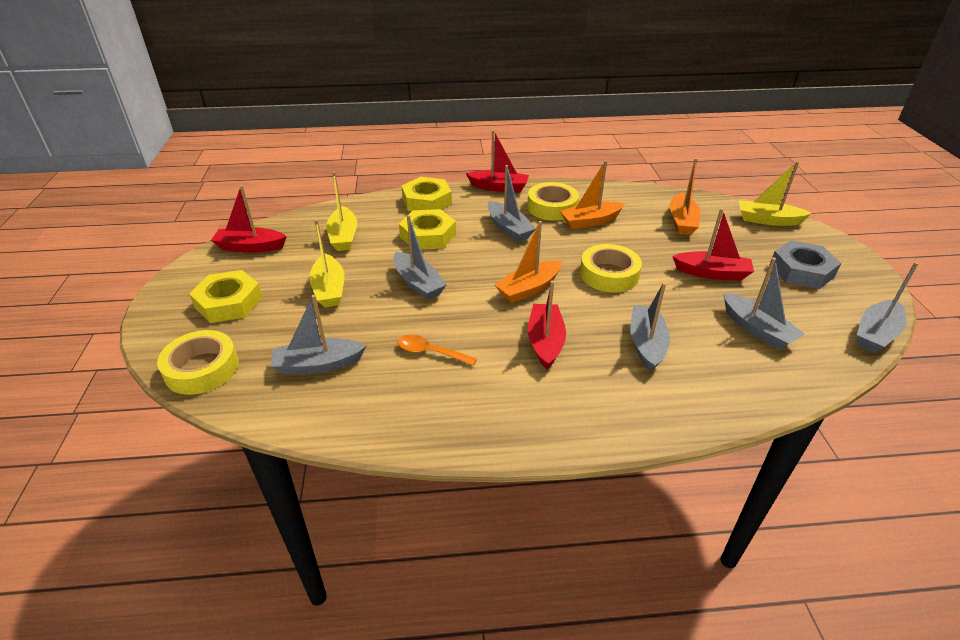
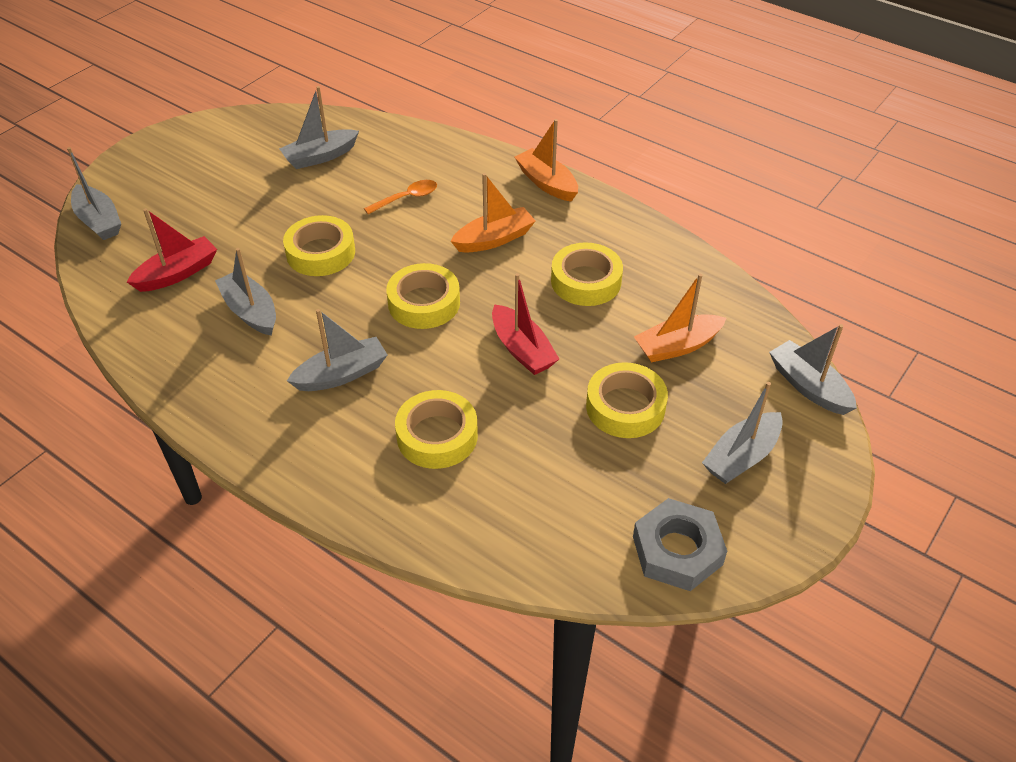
red boat: 4 -> 2
yellow boat: 3 -> 0
yellow nut: 3 -> 0
yellow tape: 3 -> 5

